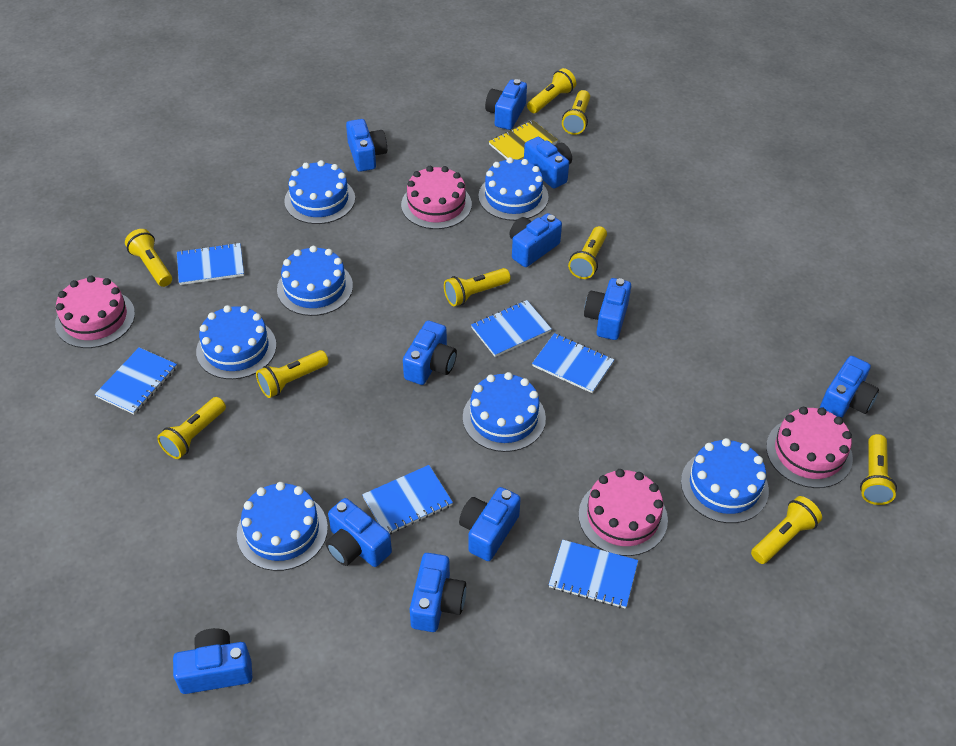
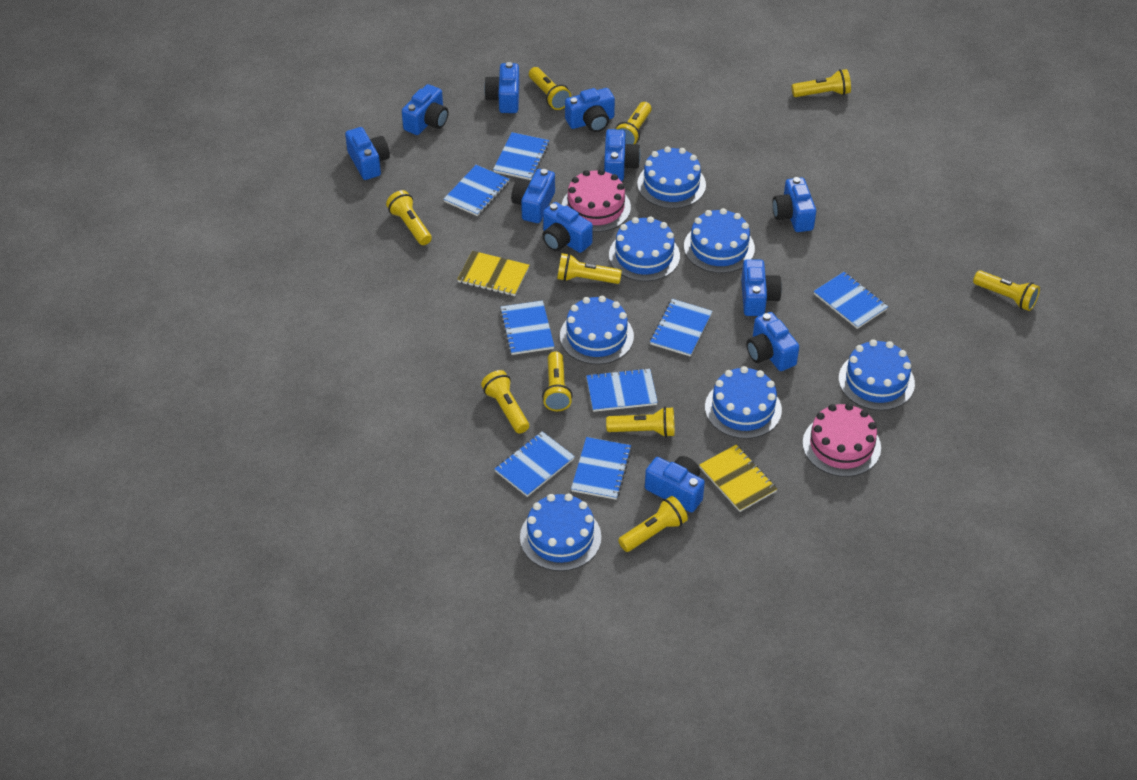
blue notebook: 6 -> 8
pink cake: 4 -> 2
yellow flashlight: 9 -> 10
yellow notebook: 1 -> 2

